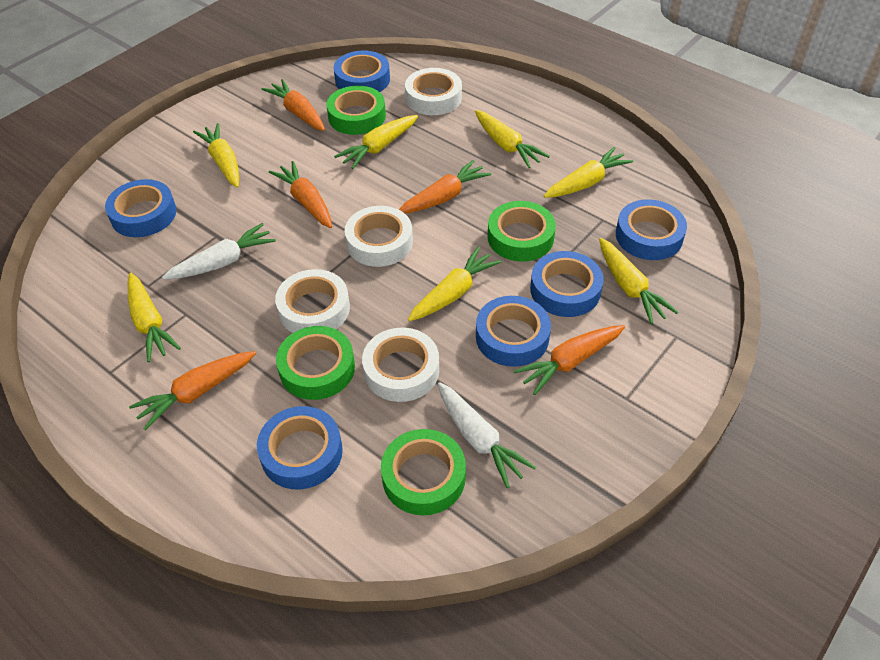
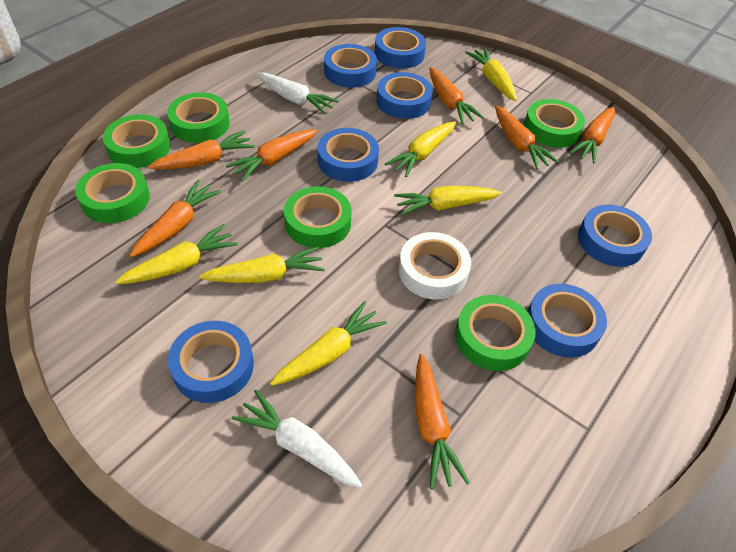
blue tape: 6 -> 7
green tape: 4 -> 6
orange carrot: 5 -> 7
white tape: 4 -> 1
yellow carrot: 7 -> 6

